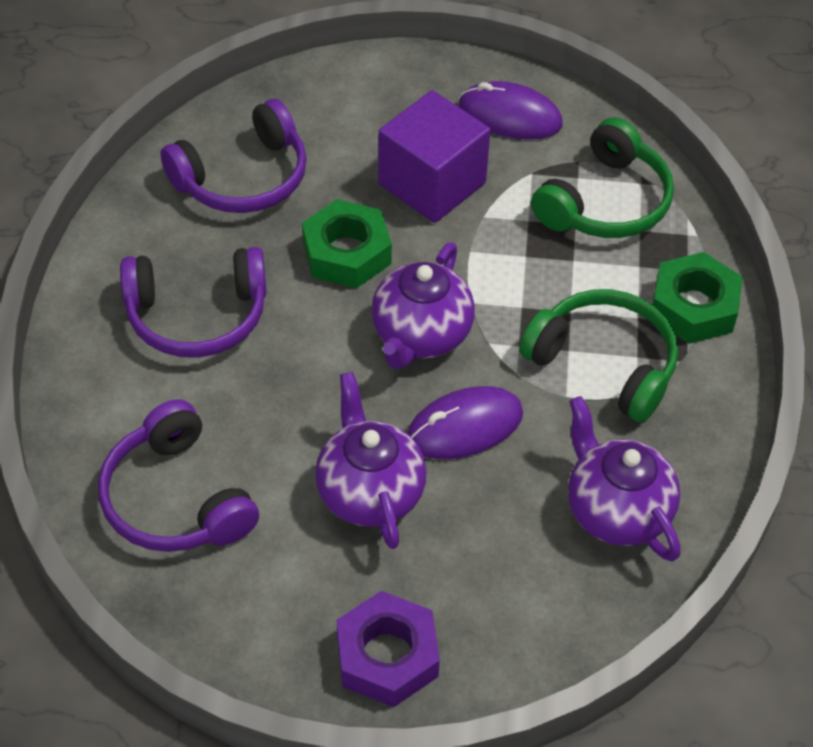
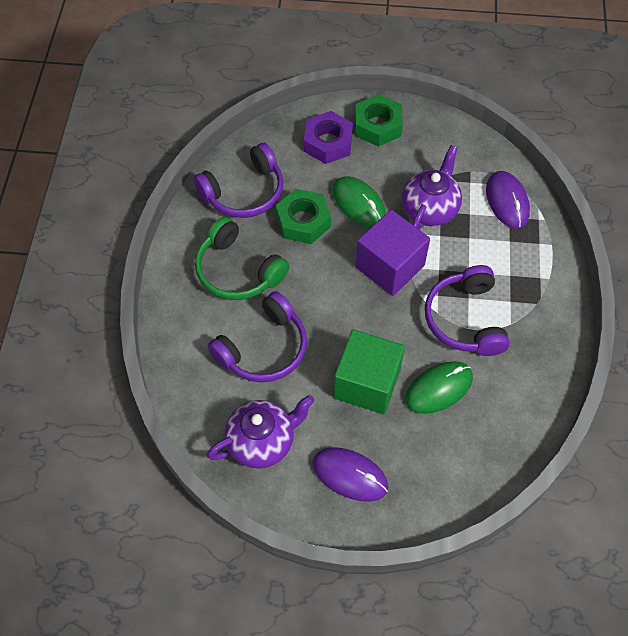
green cube: 0 -> 1
green headphones: 2 -> 1
green mouse: 0 -> 2
purple teapot: 3 -> 2

